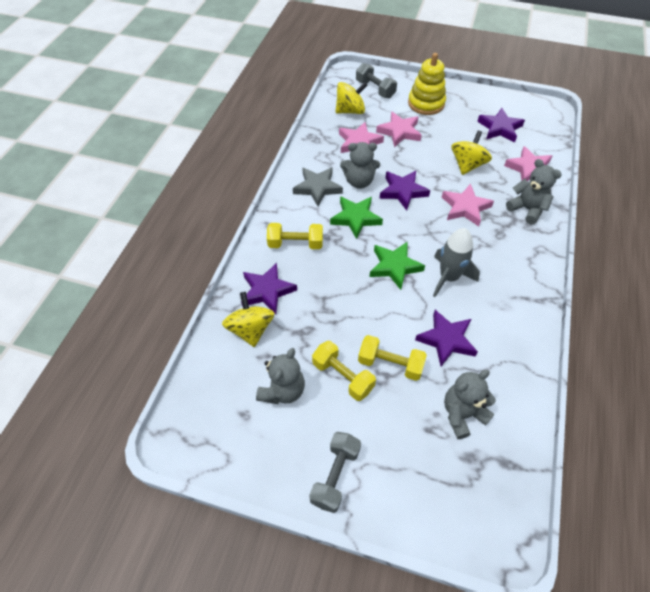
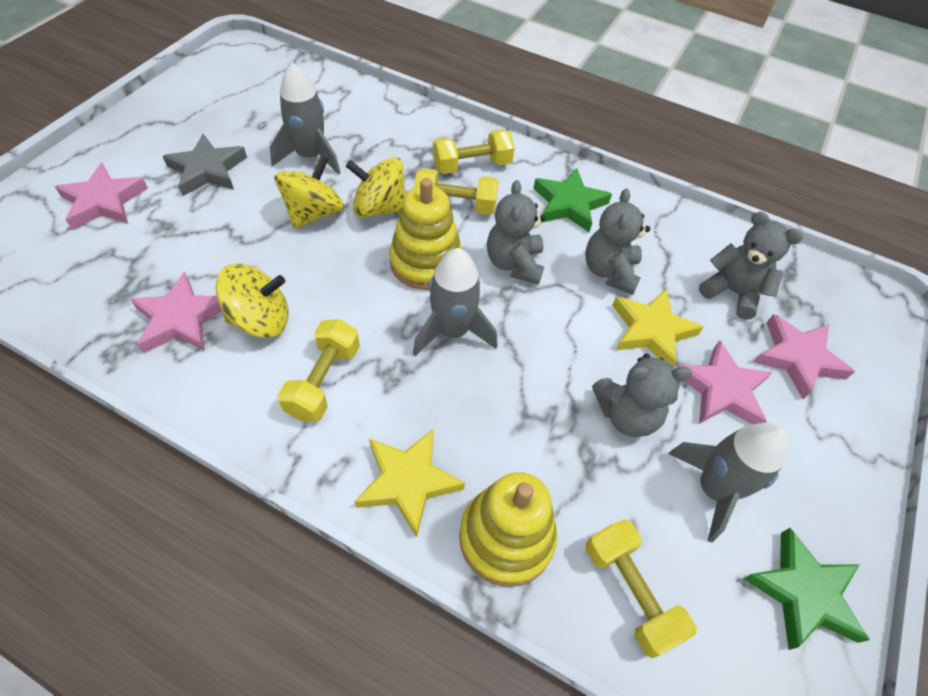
grey dumbbell: 2 -> 0
grey rocket: 1 -> 3
purple star: 4 -> 0
yellow dumbbell: 3 -> 4
yellow stacking toy: 1 -> 2
yellow star: 0 -> 2

